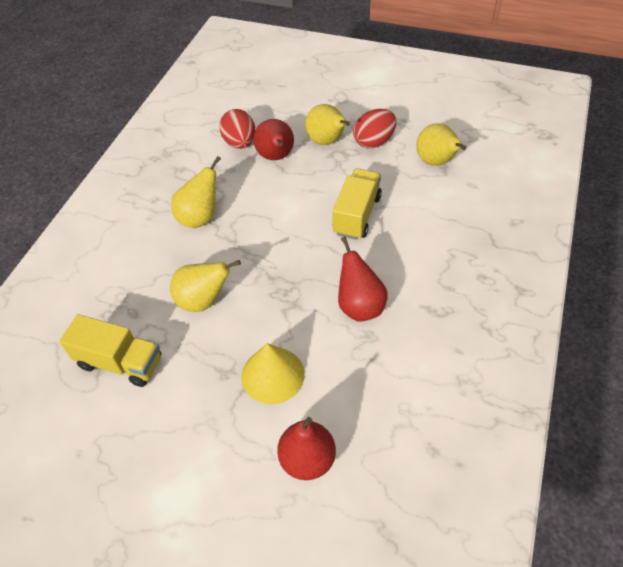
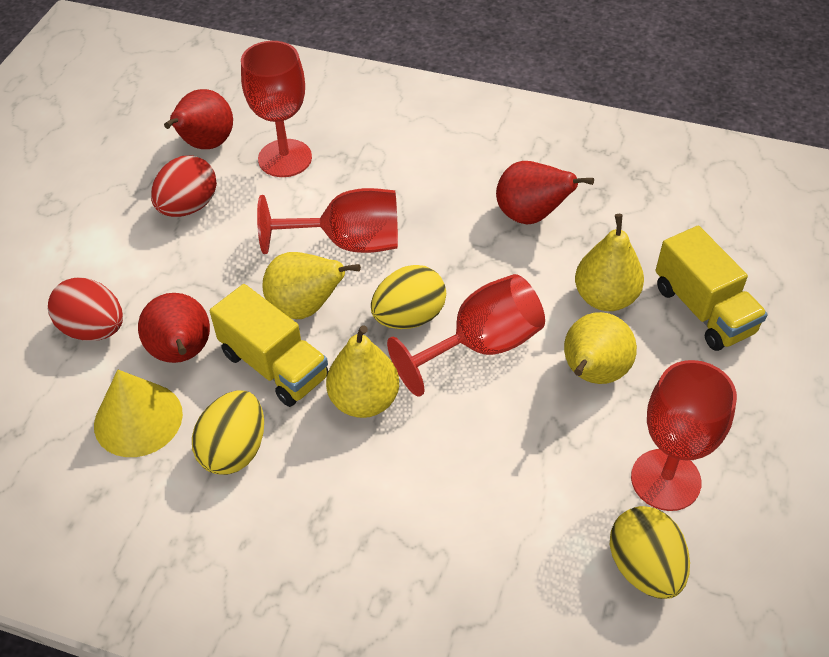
red goblet: 0 -> 4
yellow egg: 0 -> 3

